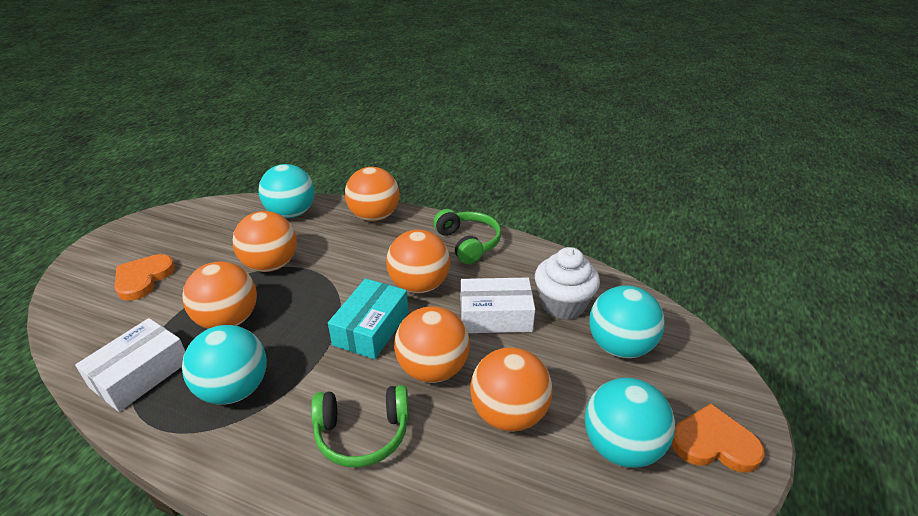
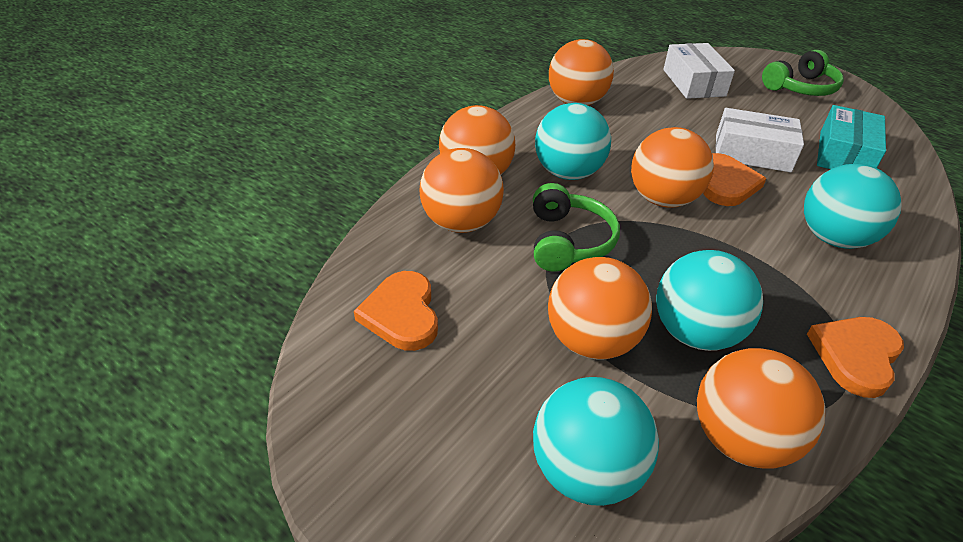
orange heart: 2 -> 3
white cupcake: 1 -> 0

